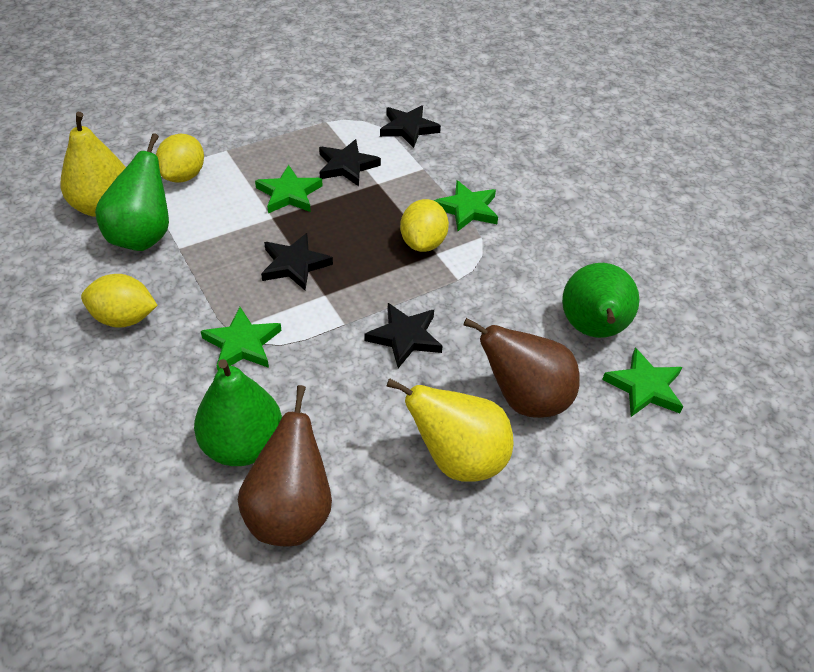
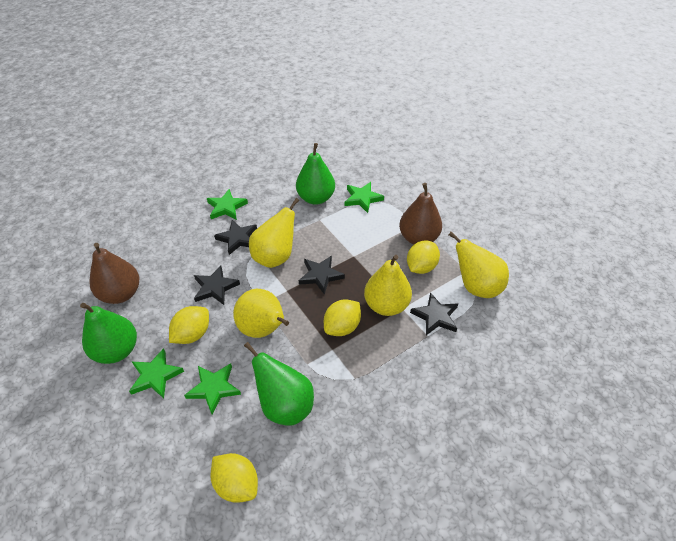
yellow lemon: 3 -> 4
yellow pear: 2 -> 4

